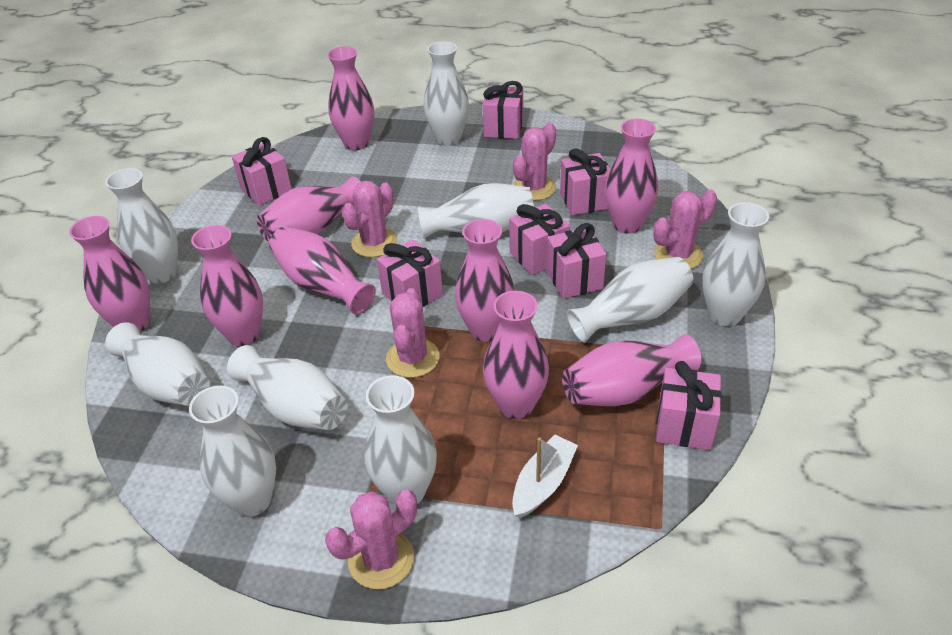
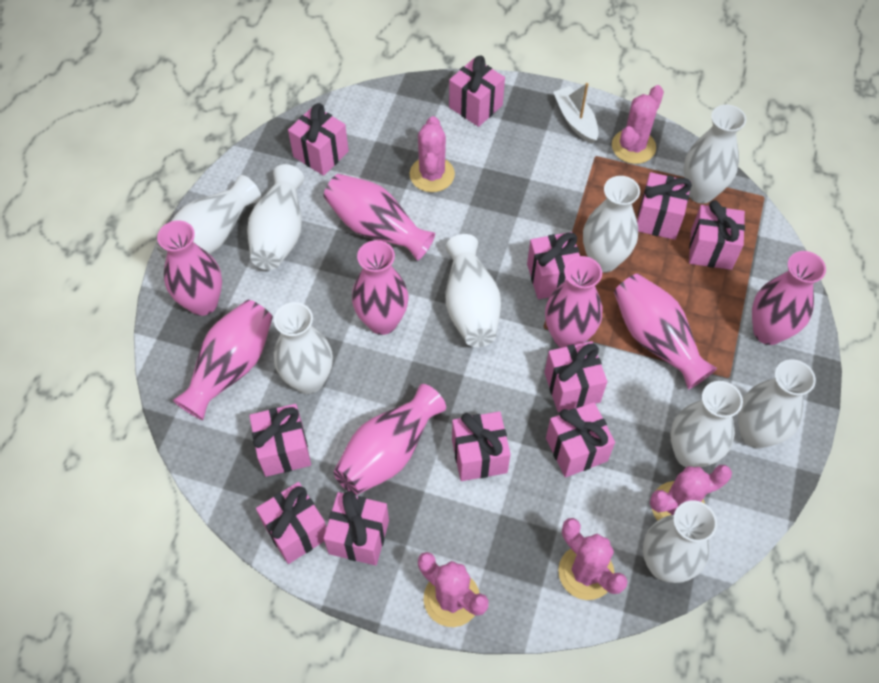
pink gift: 7 -> 11
pink vase: 9 -> 8

